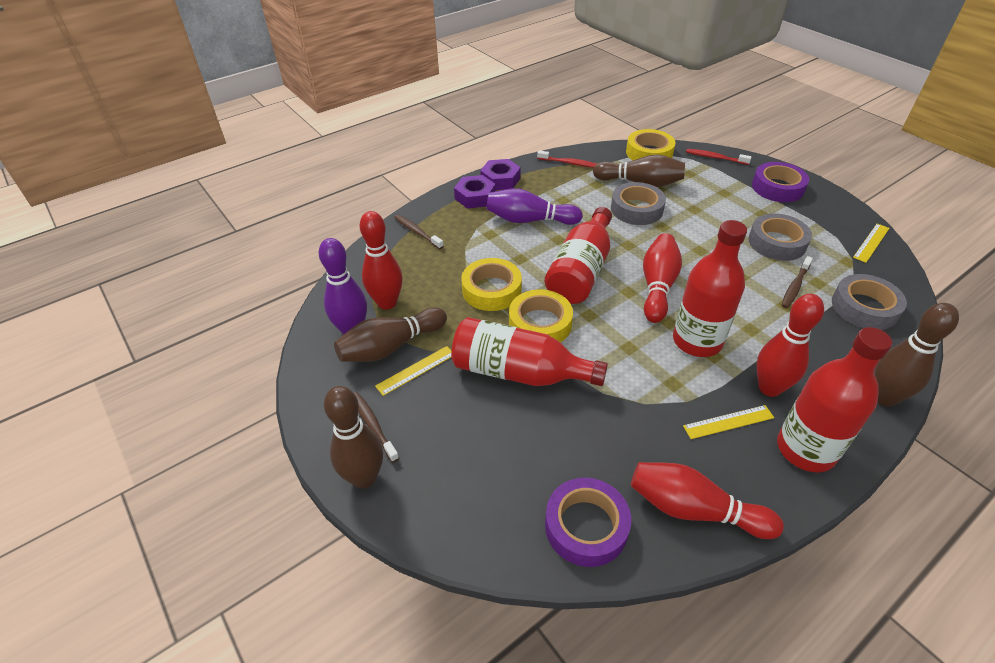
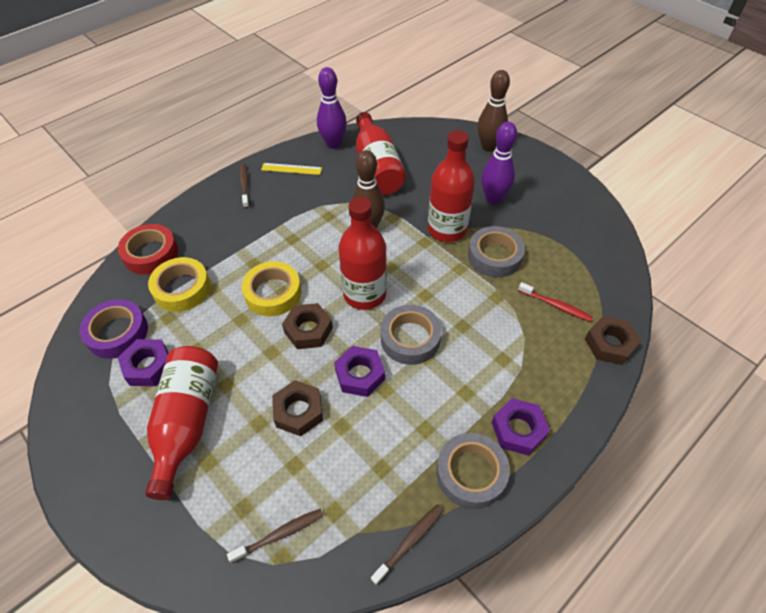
brown bowling pin: 4 -> 2
brown nut: 0 -> 3
purple nut: 2 -> 3
purple tape: 2 -> 1
red bowling pin: 4 -> 0
red tape: 0 -> 1
red toothbrush: 2 -> 1
yellow ruler: 3 -> 1
yellow tape: 3 -> 2

